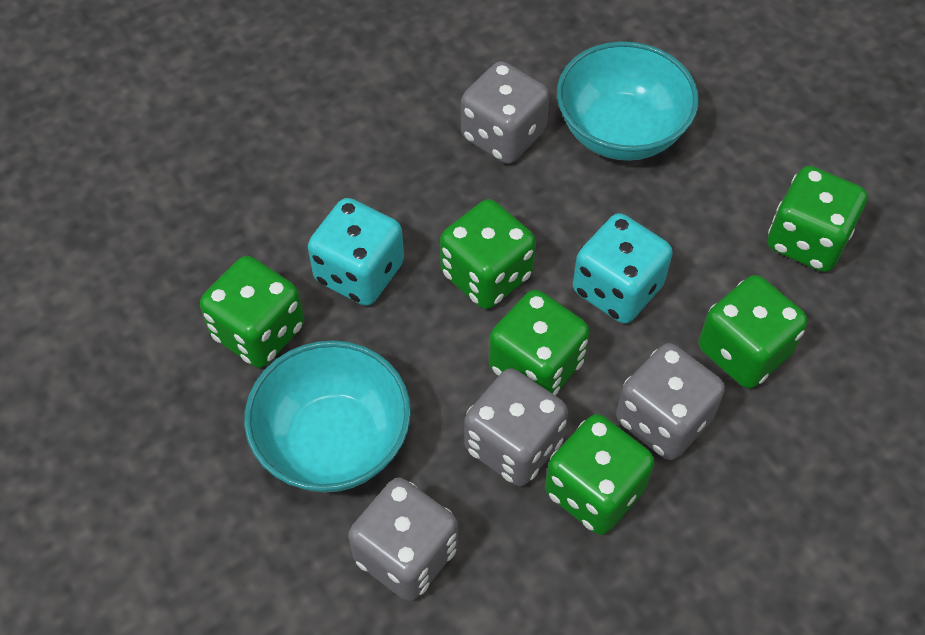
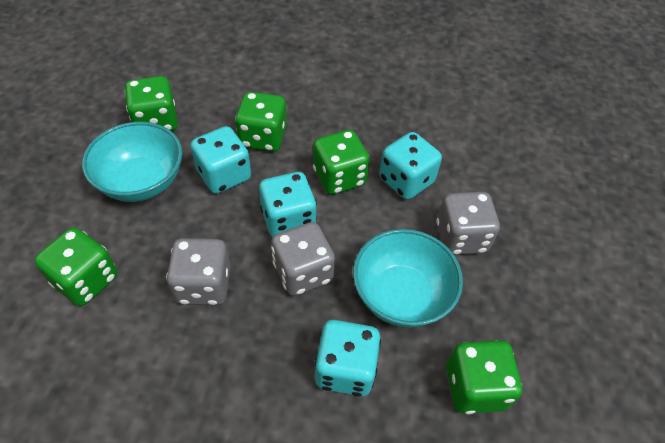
green dice: 6 -> 5
grey dice: 4 -> 3
turquoise dice: 2 -> 4

